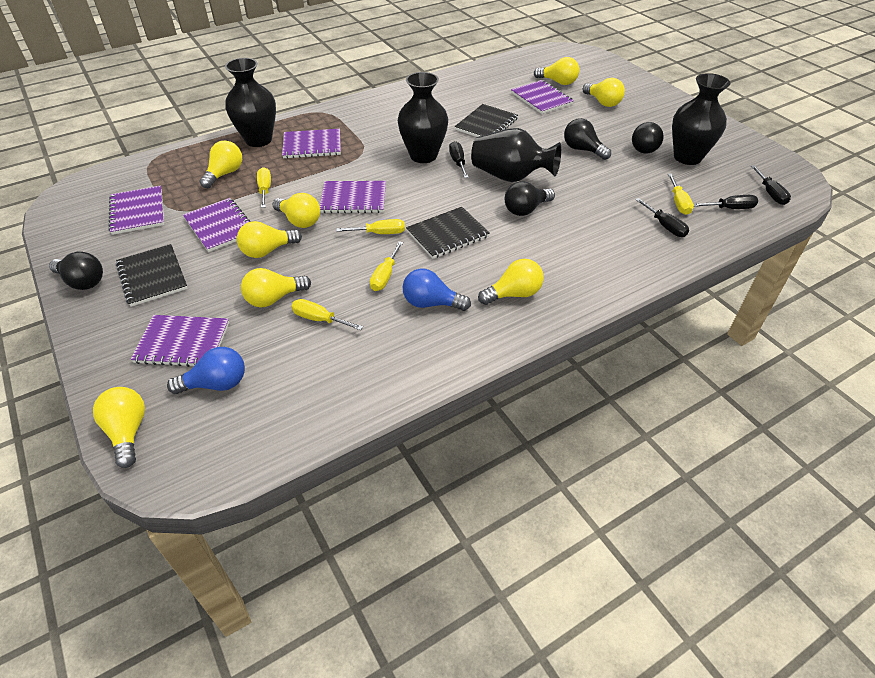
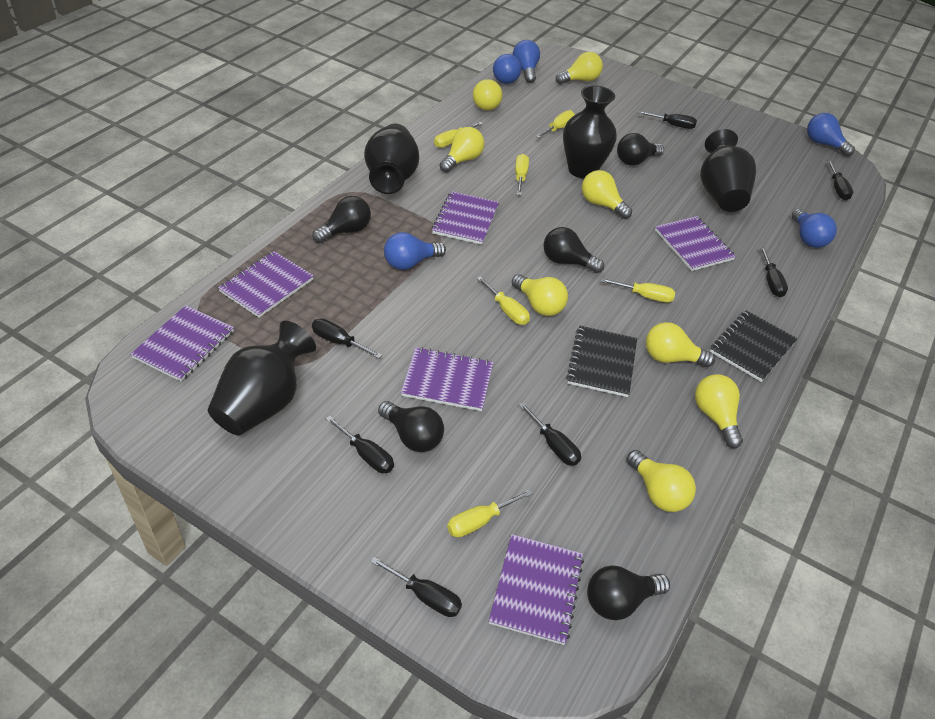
black light bulb: 4 -> 5
black notebook: 3 -> 2
black screwdriver: 4 -> 7
blue light bulb: 2 -> 5
yellow screwdriver: 5 -> 6

